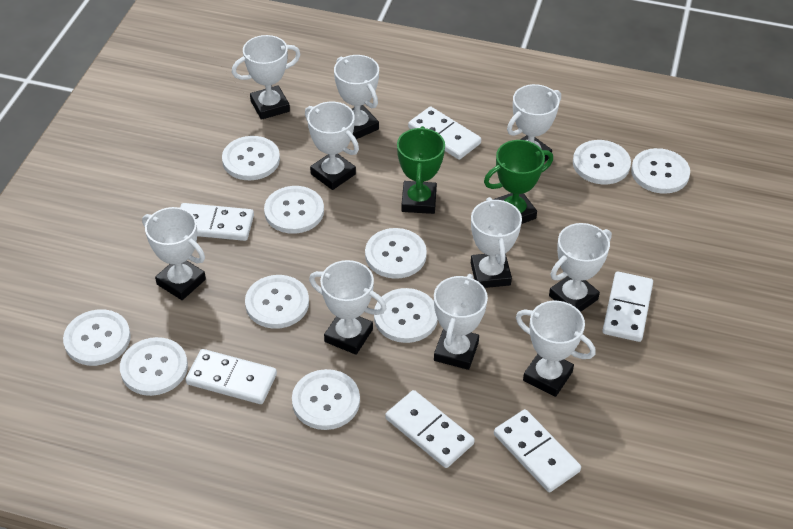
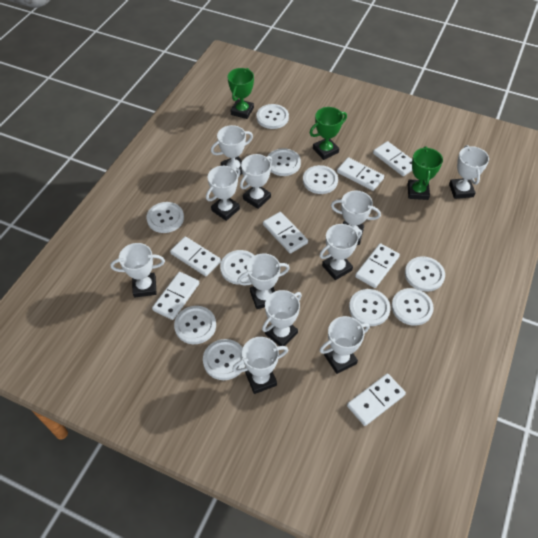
green trophy: 2 -> 3
white domino: 6 -> 7
white trophy: 10 -> 11

